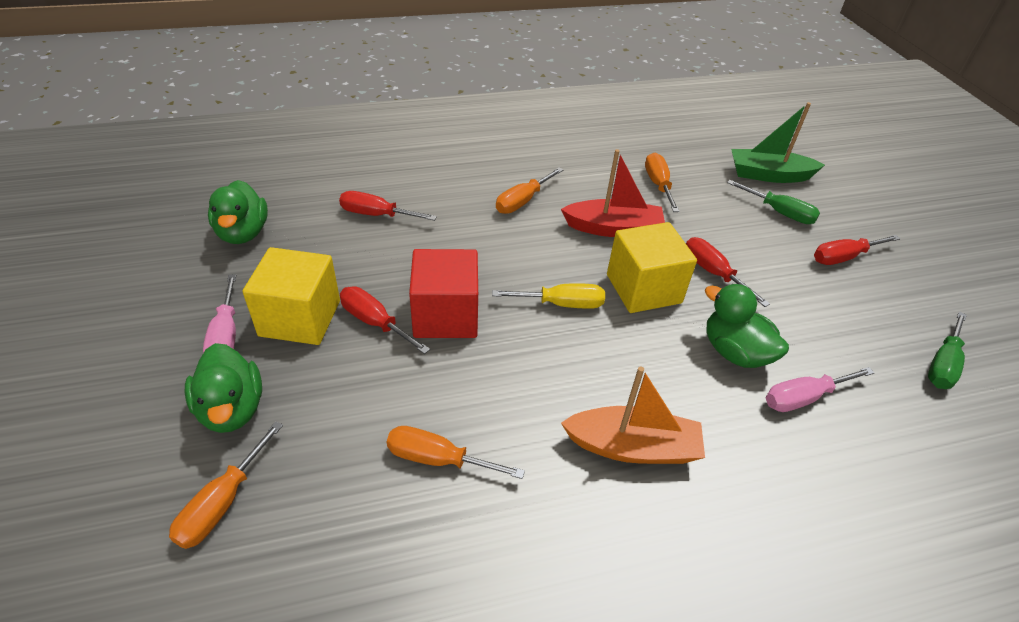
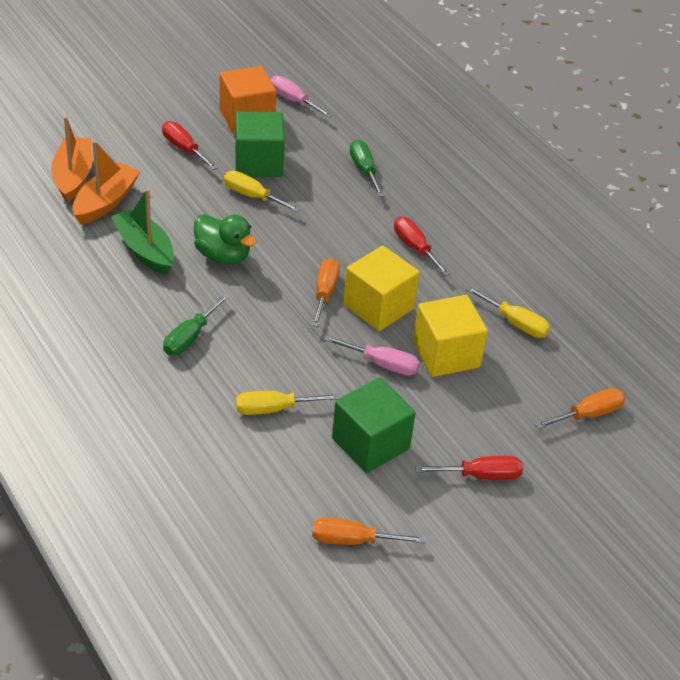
green cube: 0 -> 2
green duck: 3 -> 1
orange boat: 1 -> 2
orange cube: 0 -> 1
orange screwdriver: 4 -> 3
red boat: 1 -> 0
red cube: 1 -> 0
red screwdriver: 4 -> 3
yellow screwdriver: 1 -> 3

